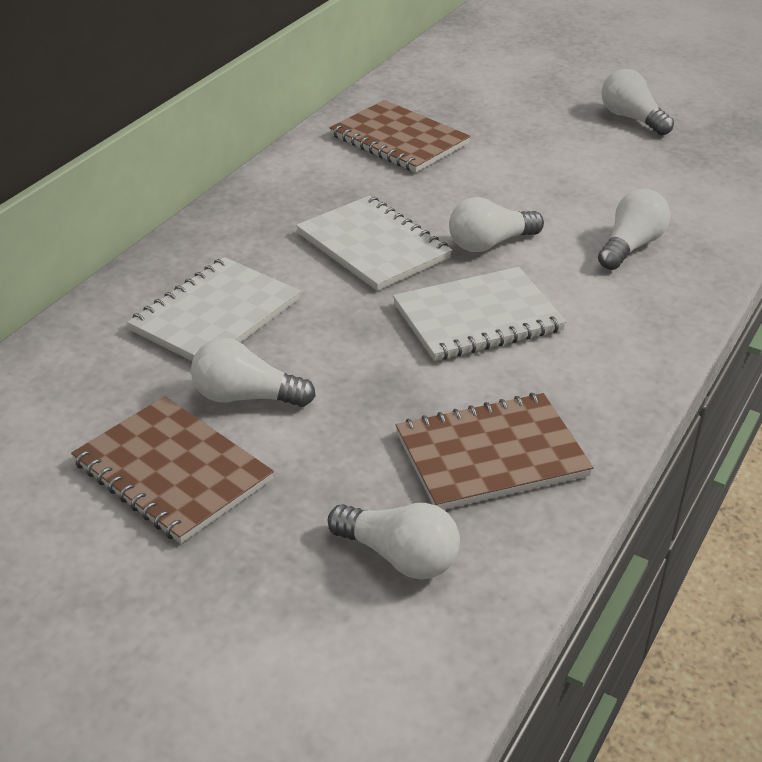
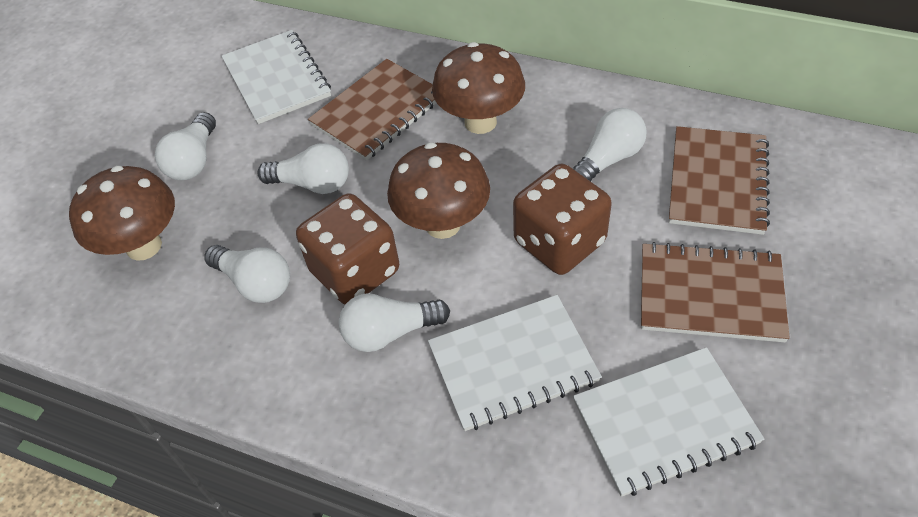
brown dice: 0 -> 2
brown mushroom: 0 -> 3

